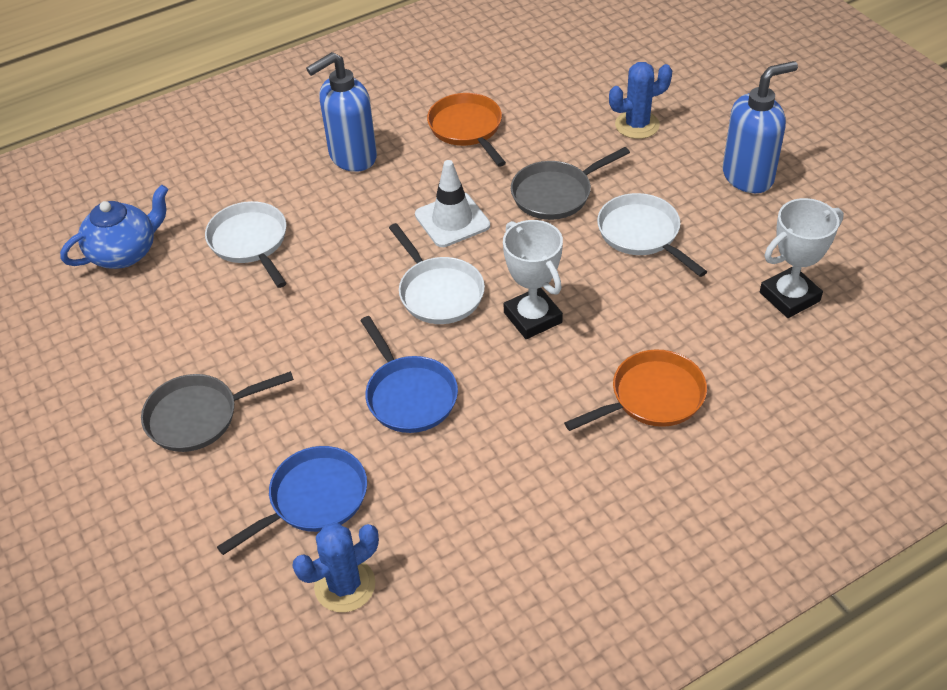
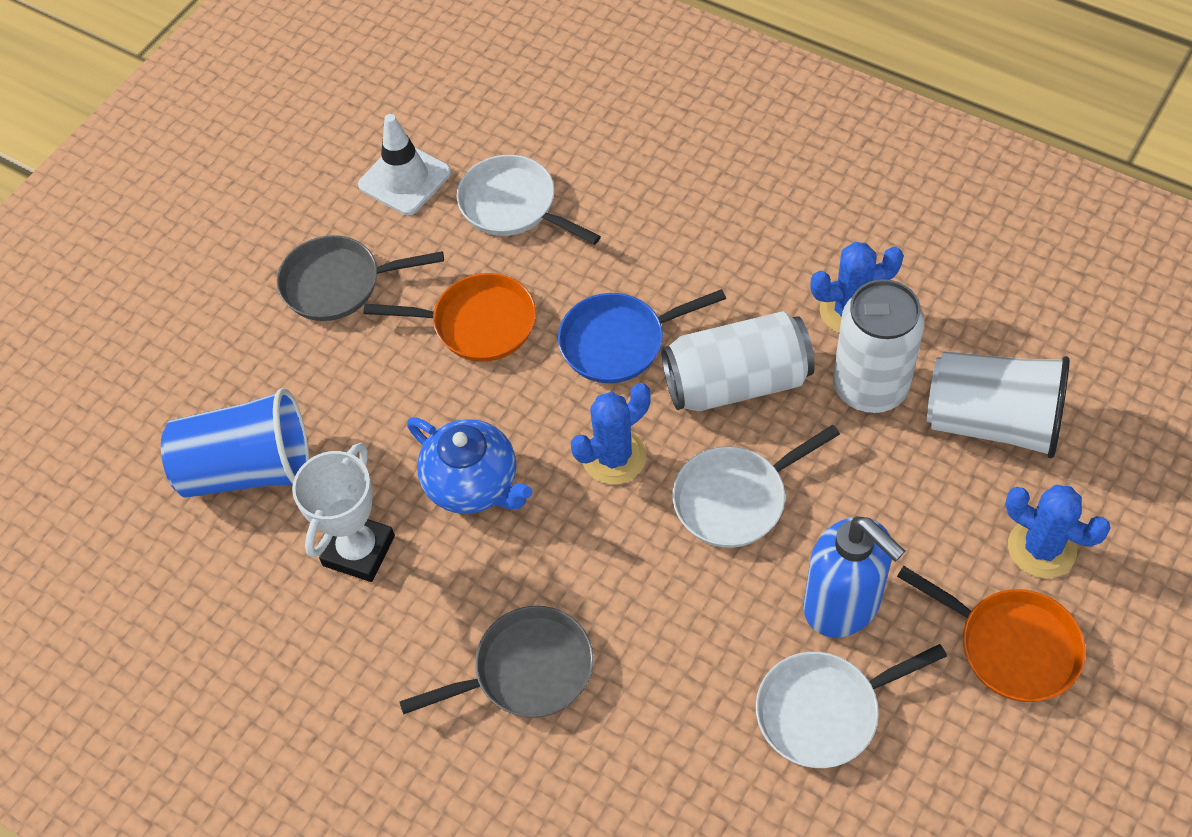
blue cactus: 2 -> 3
blue cup: 0 -> 1
blue pan: 2 -> 1
blue soap dispenser: 2 -> 1
white can: 0 -> 2
white cup: 0 -> 1
white trophy: 2 -> 1

